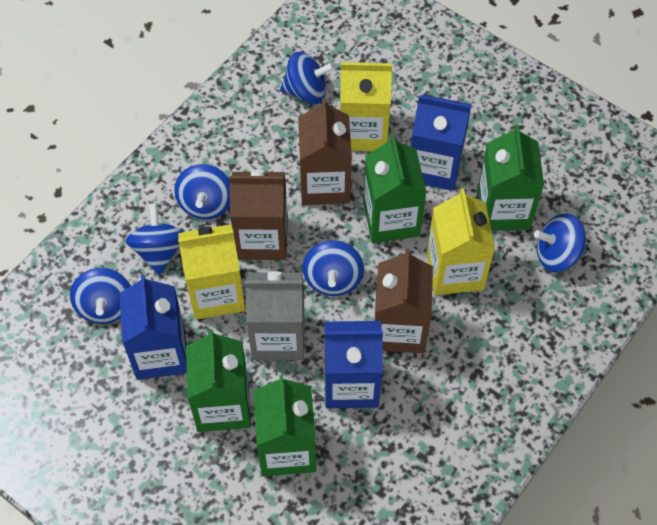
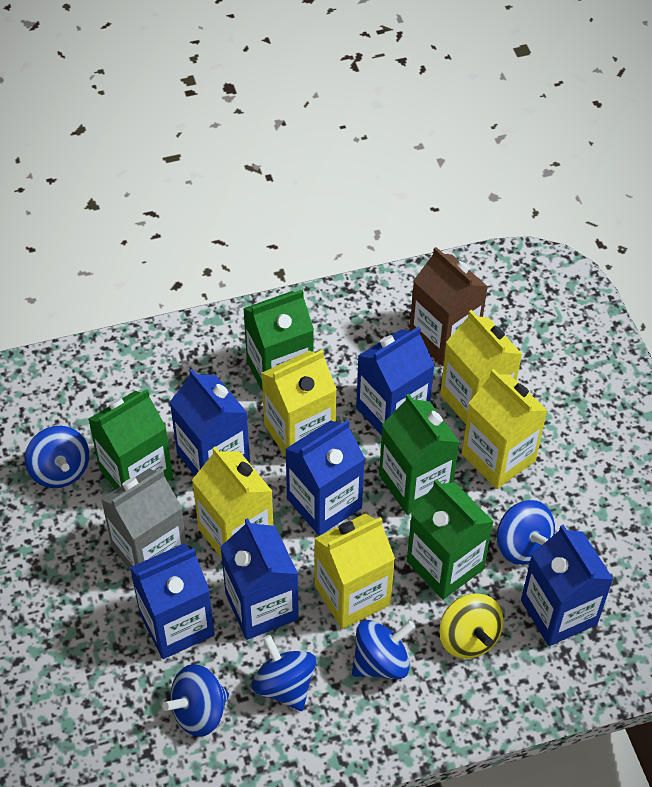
blue carton: 3 -> 6
blue spinning top: 6 -> 5
brown carton: 3 -> 1
yellow carton: 3 -> 5
yellow spinning top: 0 -> 1

